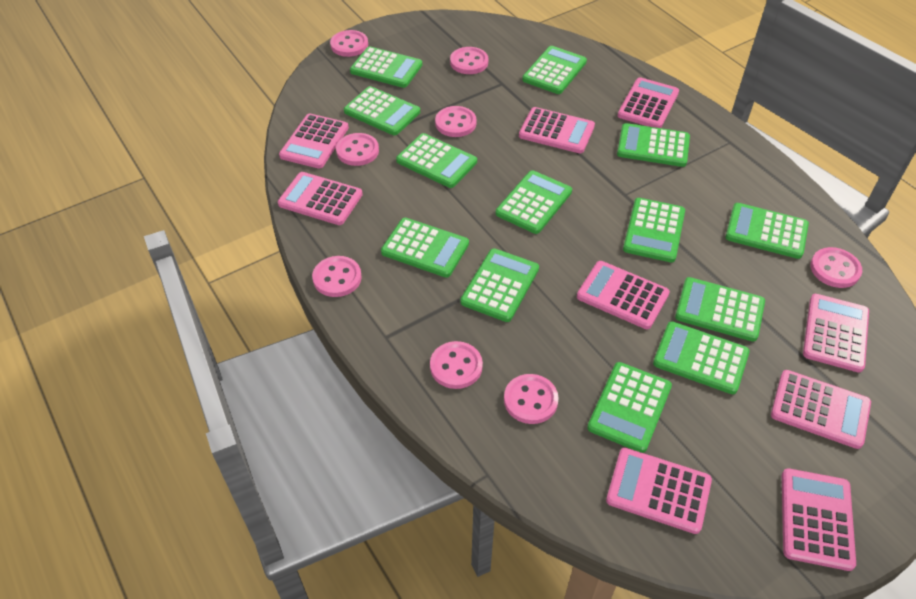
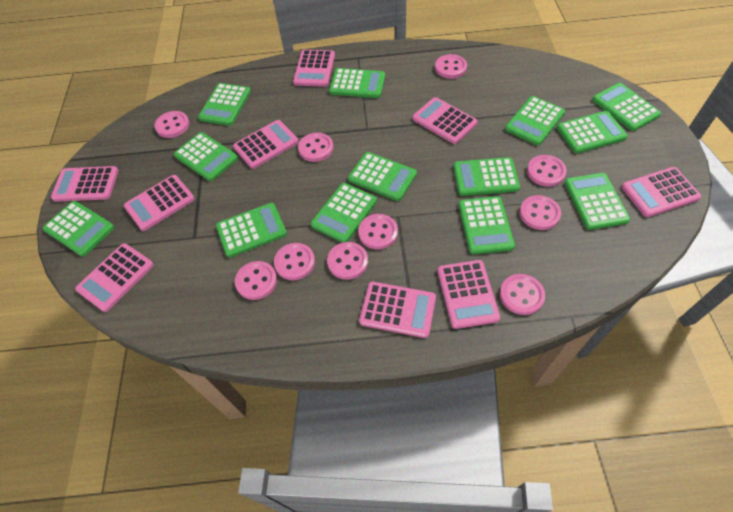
pink button: 8 -> 10

